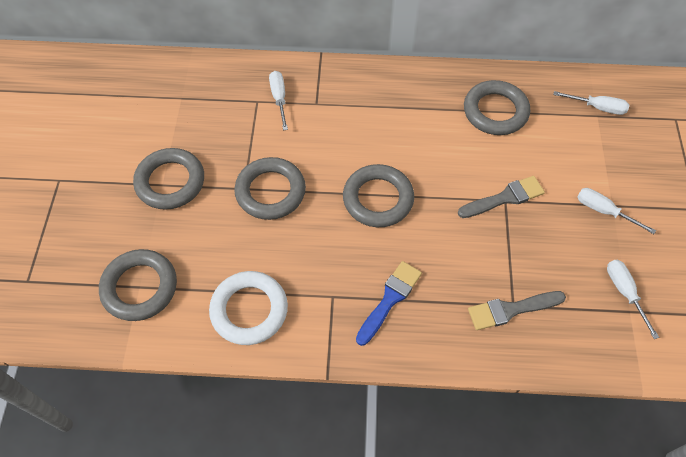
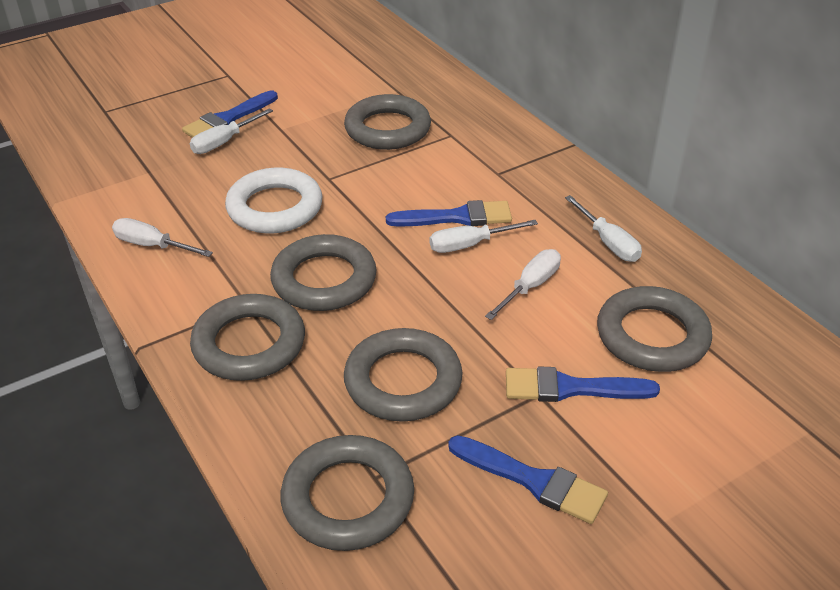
blue brush: 1 -> 4
grey brush: 2 -> 0
grey ring: 5 -> 6
white screwdriver: 4 -> 5

